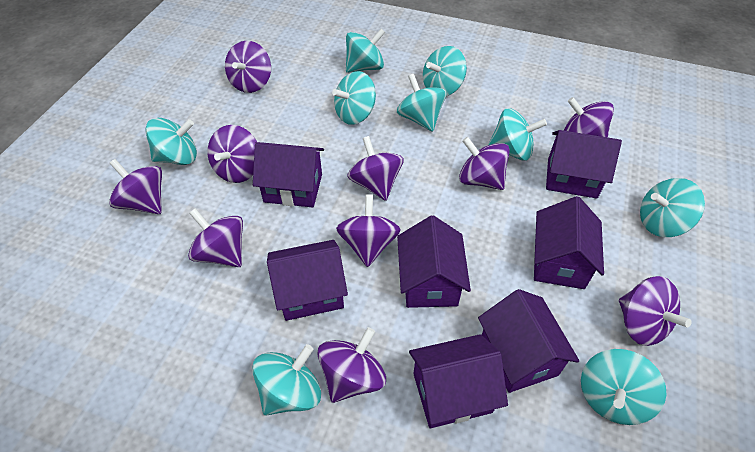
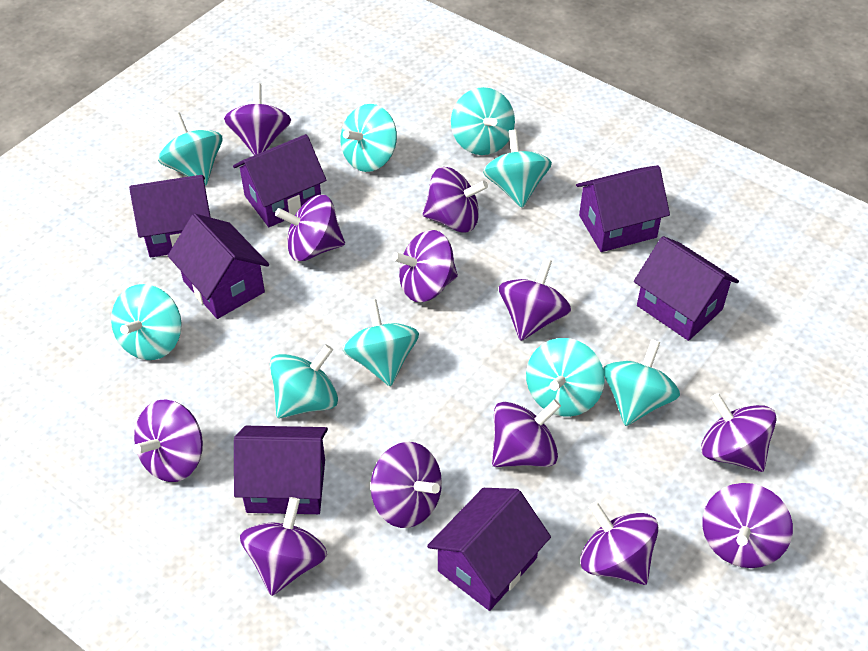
purple spinning top: 10 -> 12

